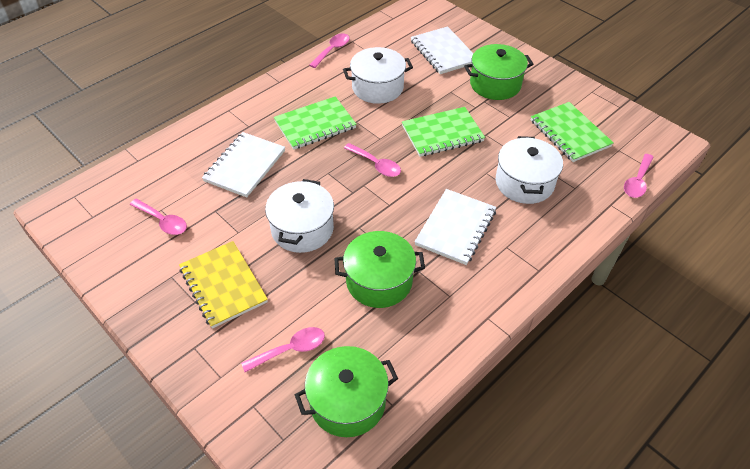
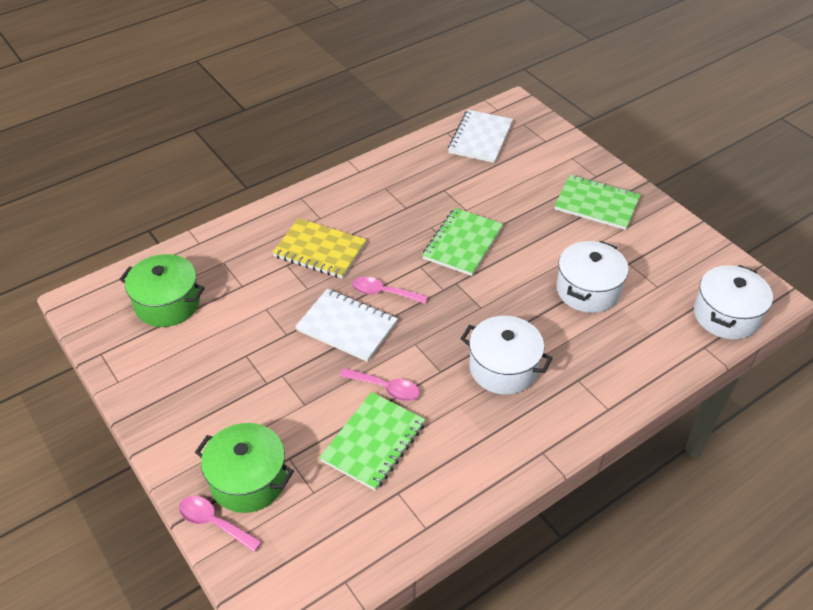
green pot: 3 -> 2
pink spoon: 5 -> 3
white notebook: 3 -> 2

